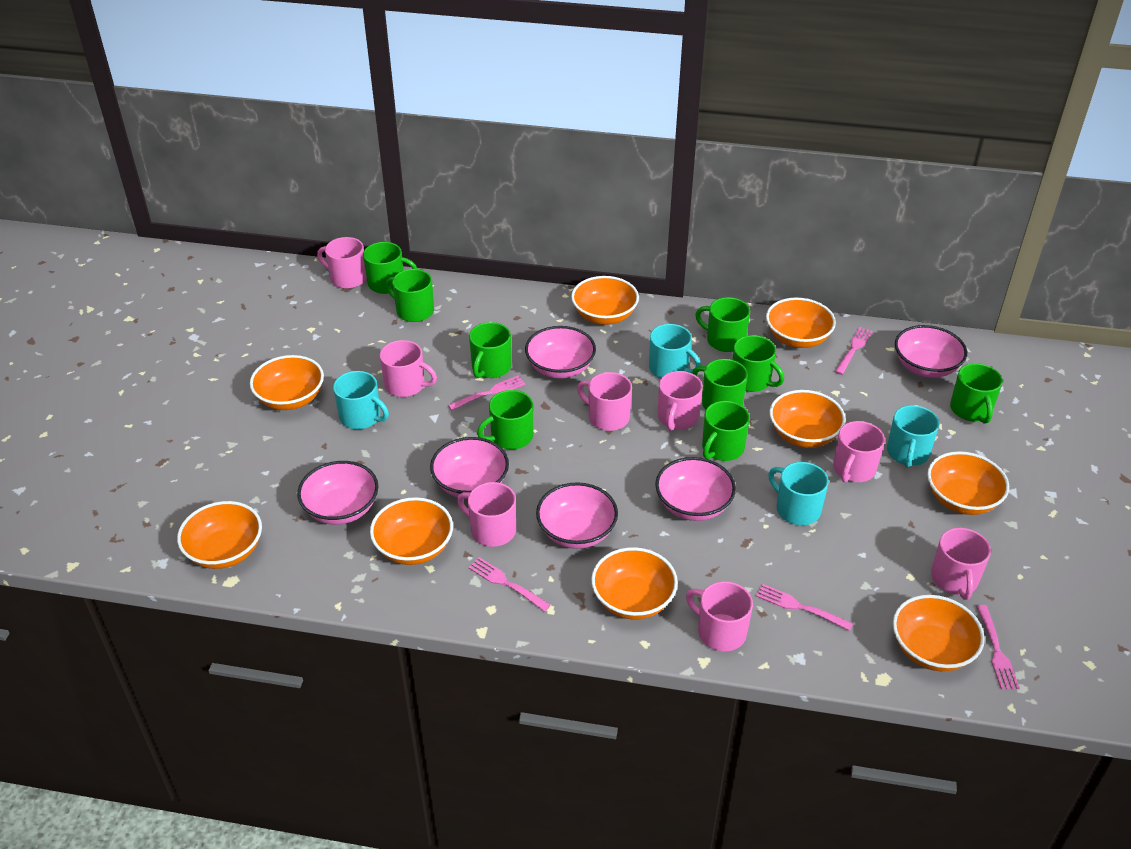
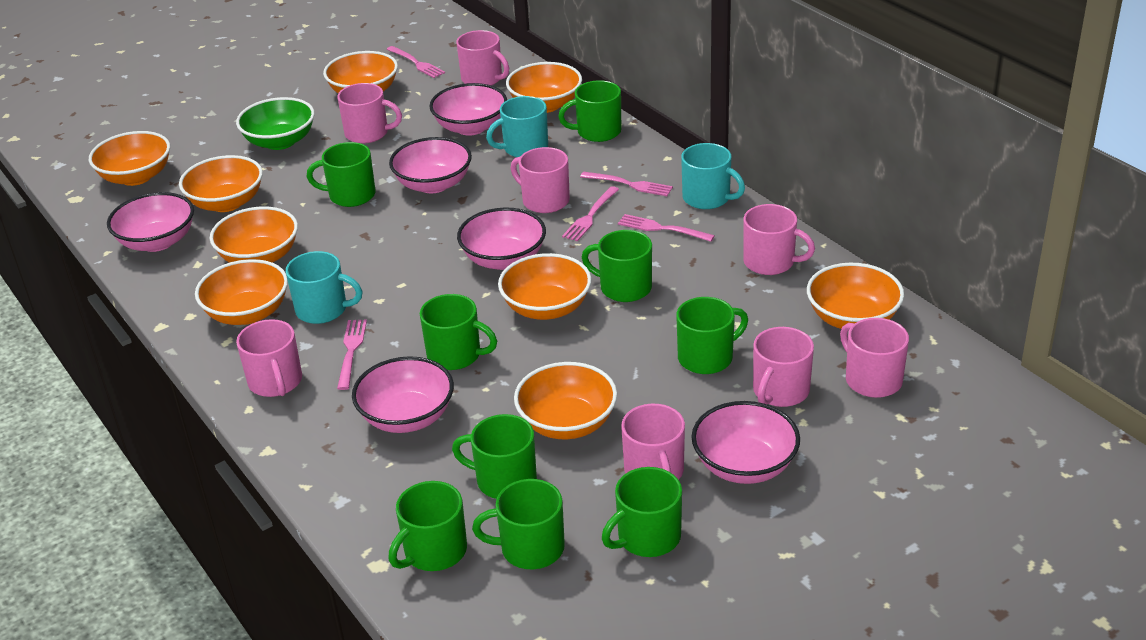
green bowl: 0 -> 1
turquoise mug: 4 -> 3

